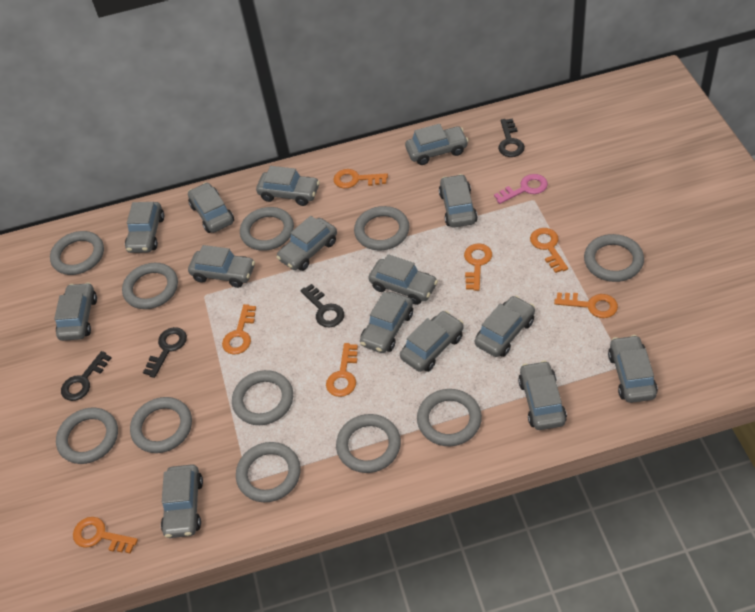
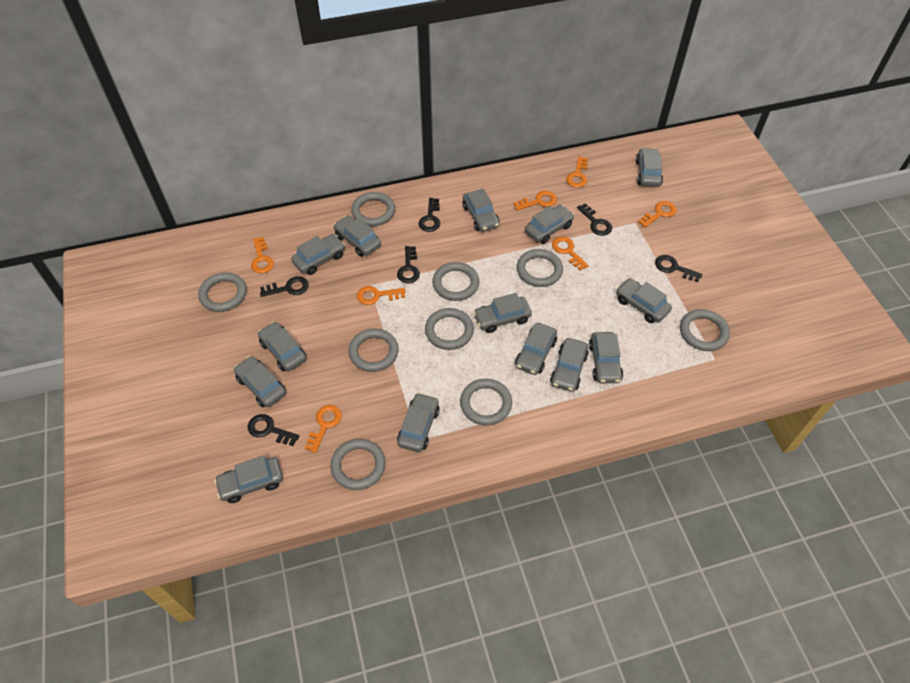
black key: 4 -> 6
grey car: 15 -> 14
grey ring: 11 -> 9
pink key: 1 -> 0

